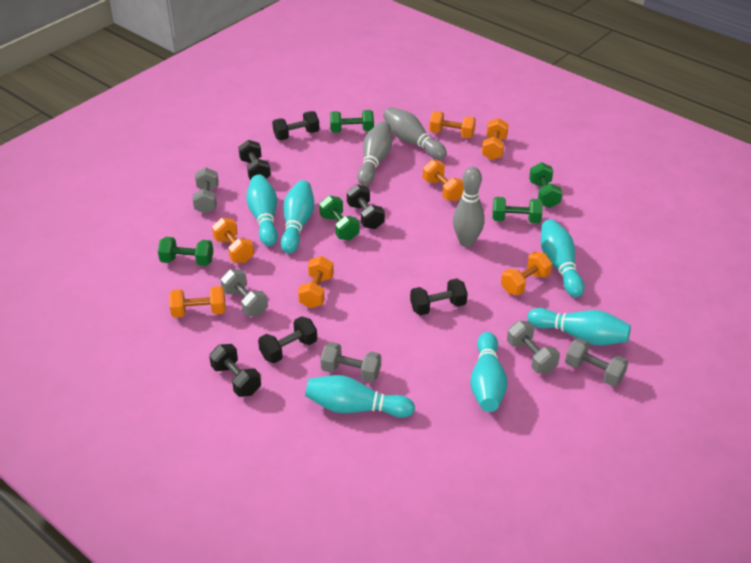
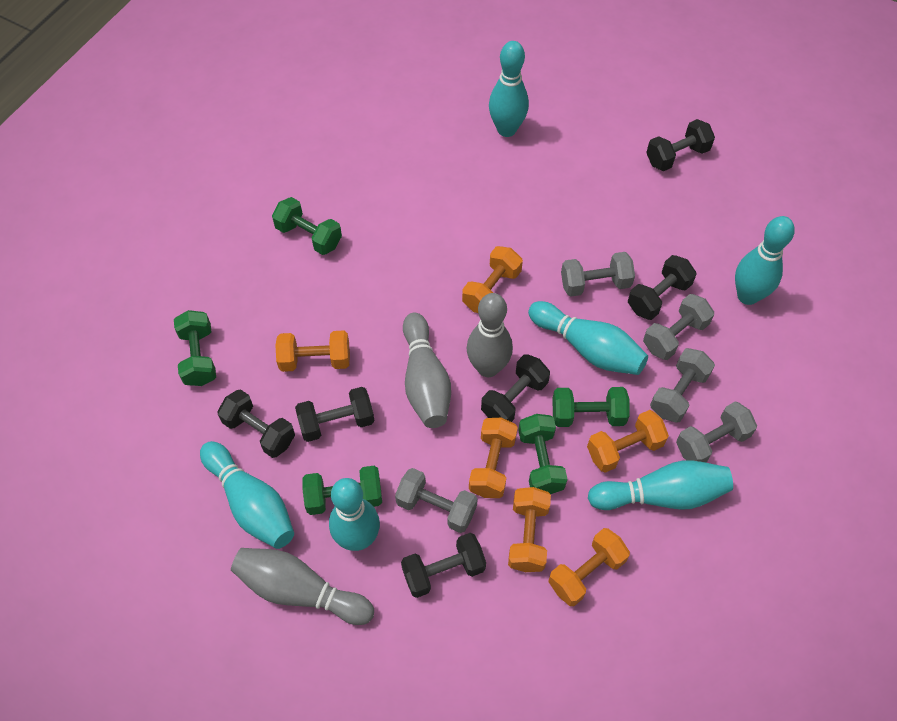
orange dumbbell: 7 -> 6

